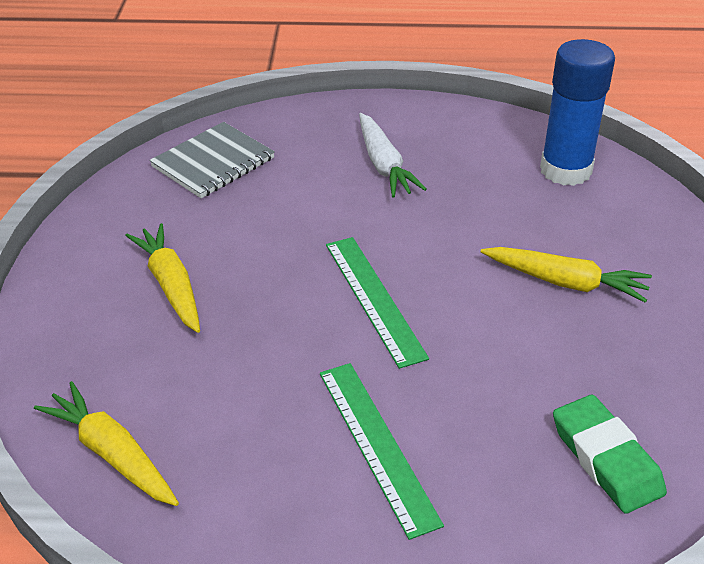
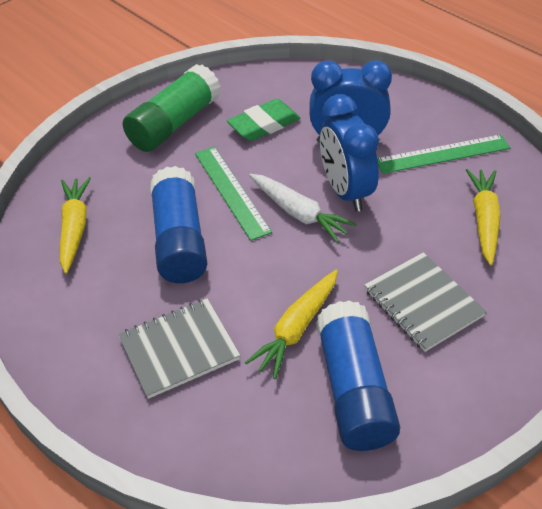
blue clock: 0 -> 2
blue glue stick: 1 -> 2
green glue stick: 0 -> 1
grey notebook: 1 -> 2

